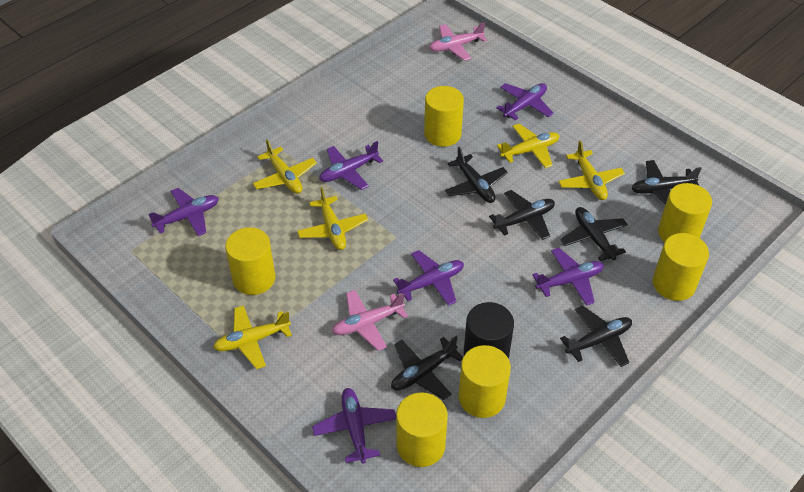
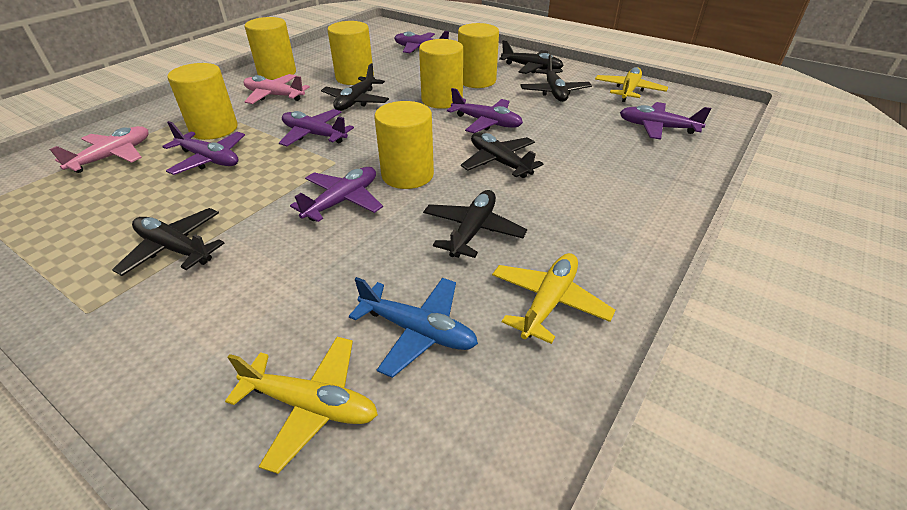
black cylinder: 1 -> 0
blue plane: 0 -> 1
yellow plane: 5 -> 3

